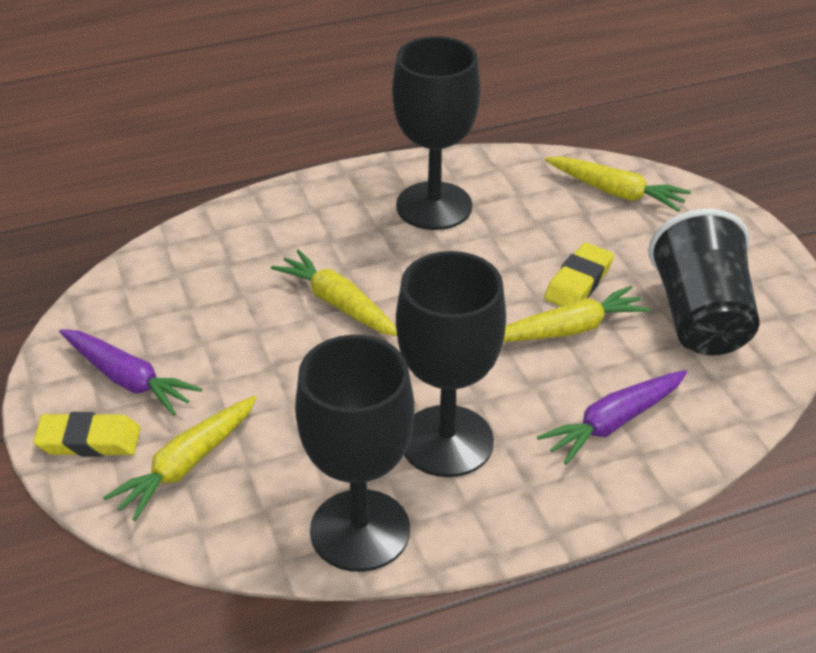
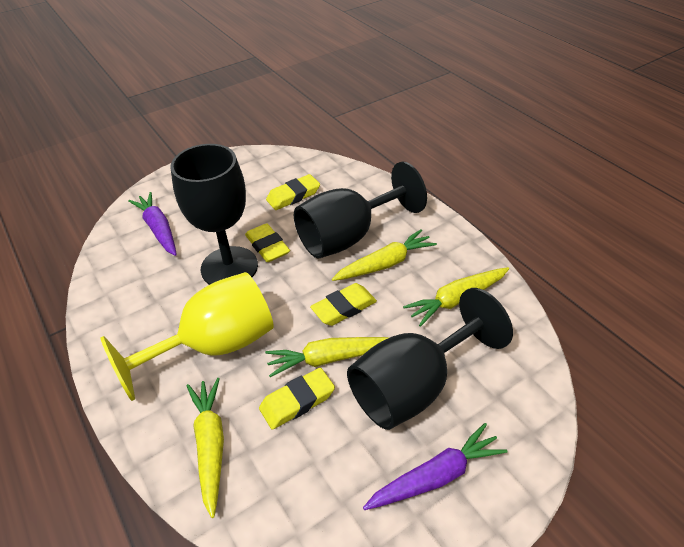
black cup: 1 -> 0
yellow eraser: 2 -> 4
yellow goblet: 0 -> 1

